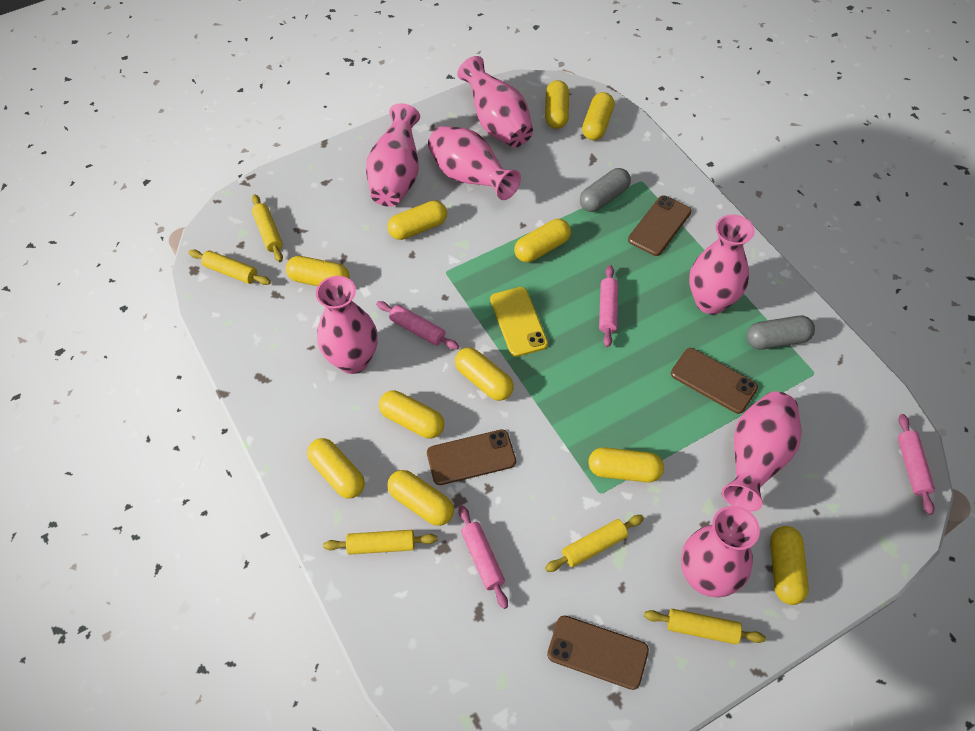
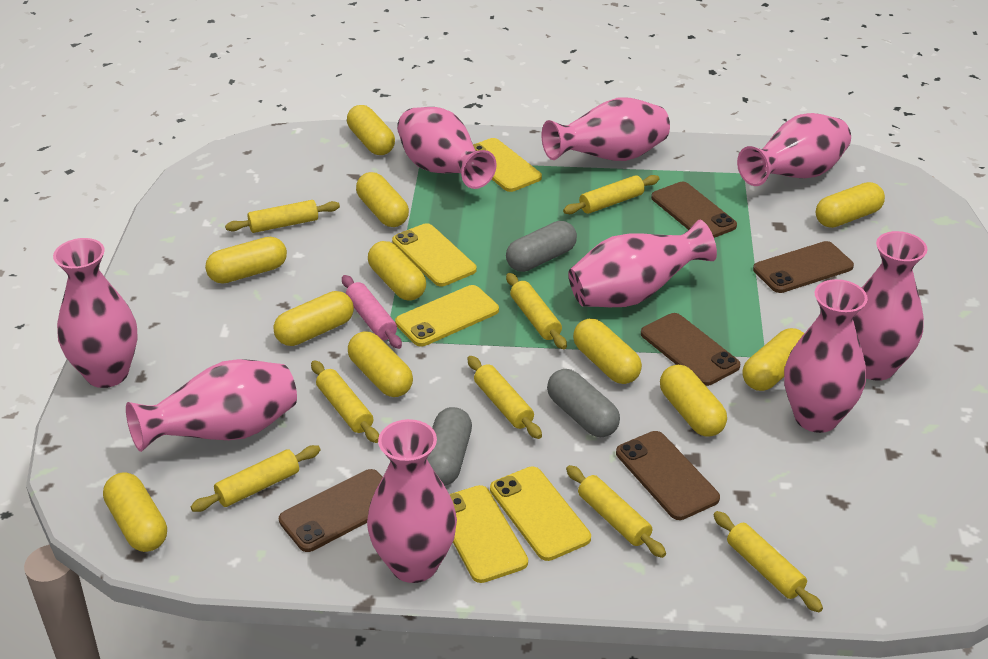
brown phone: 4 -> 5
grey capsule: 2 -> 3
pink rolling pin: 4 -> 1
pink vase: 7 -> 9
yellow phone: 1 -> 5
yellow rolling pin: 5 -> 8

